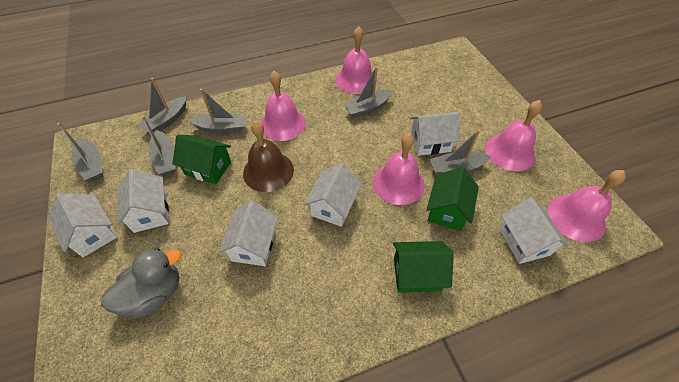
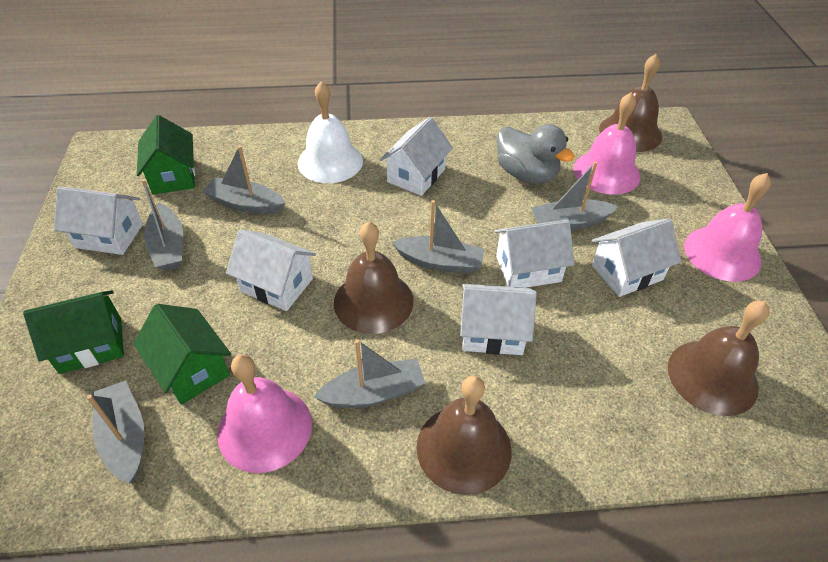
brown bell: 1 -> 4
pink bell: 5 -> 3
white bell: 0 -> 1

